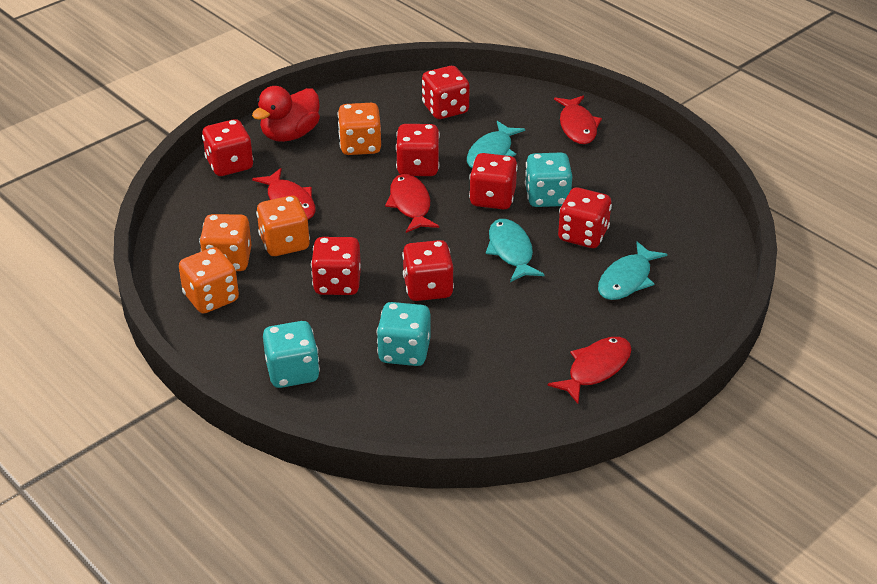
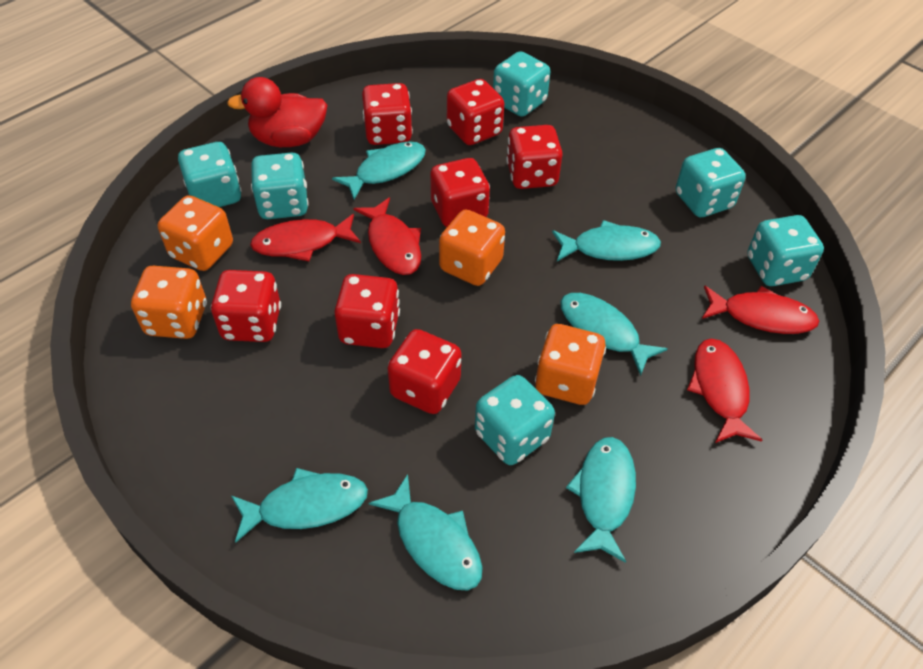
turquoise dice: 3 -> 6
turquoise fish: 3 -> 6

